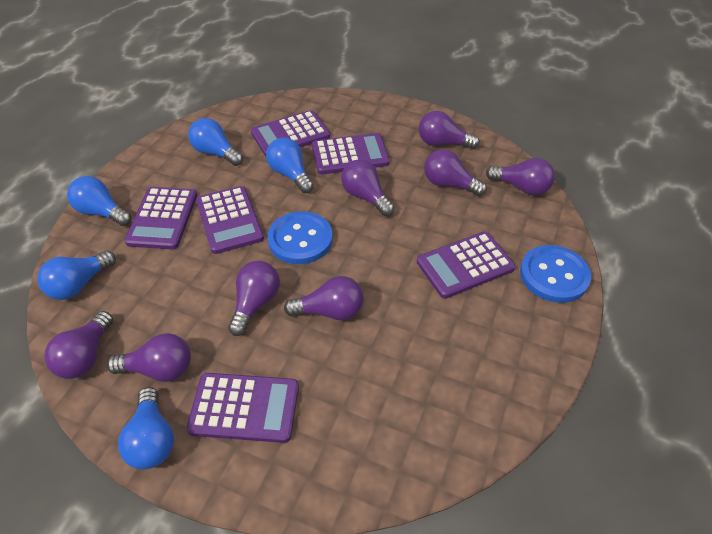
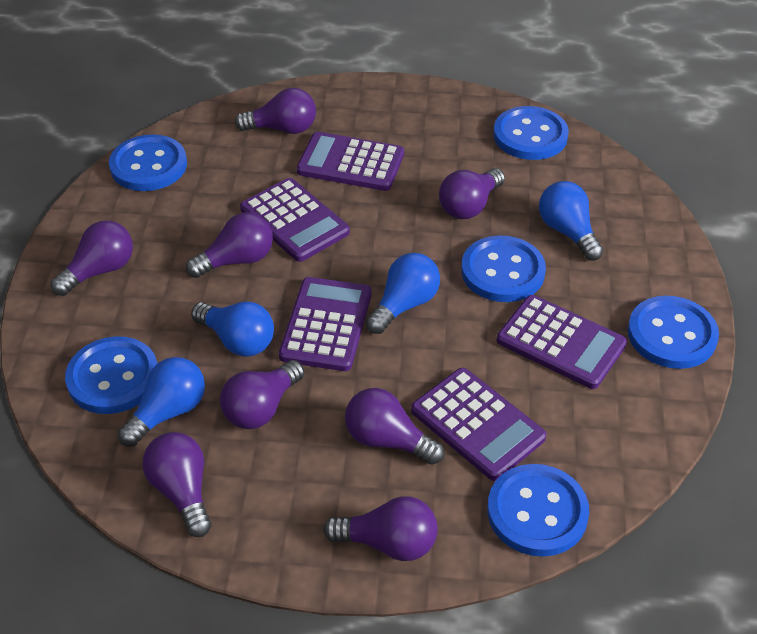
blue button: 2 -> 6
blue light bulb: 5 -> 4
purple calculator: 6 -> 5

